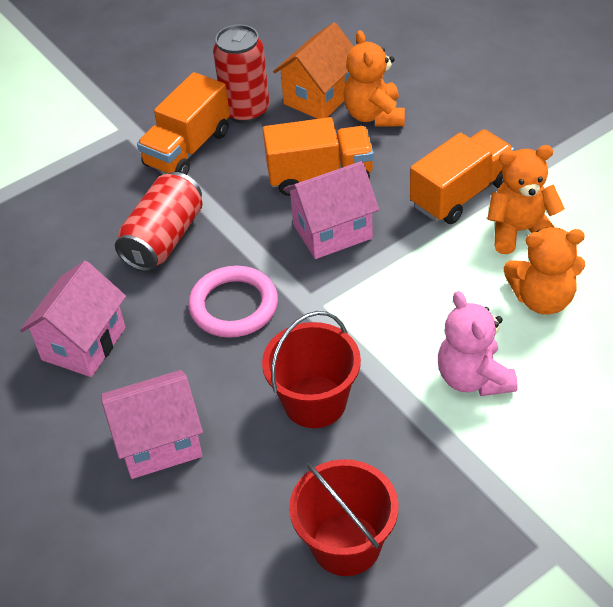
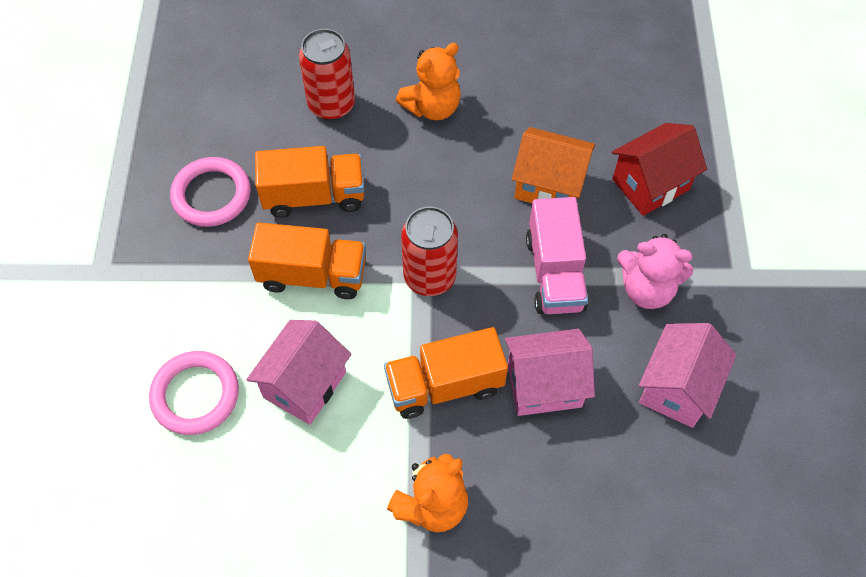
orange teddy bear: 3 -> 2
pink ring: 1 -> 2
pink truck: 0 -> 1
red bucket: 2 -> 0
red house: 0 -> 1

